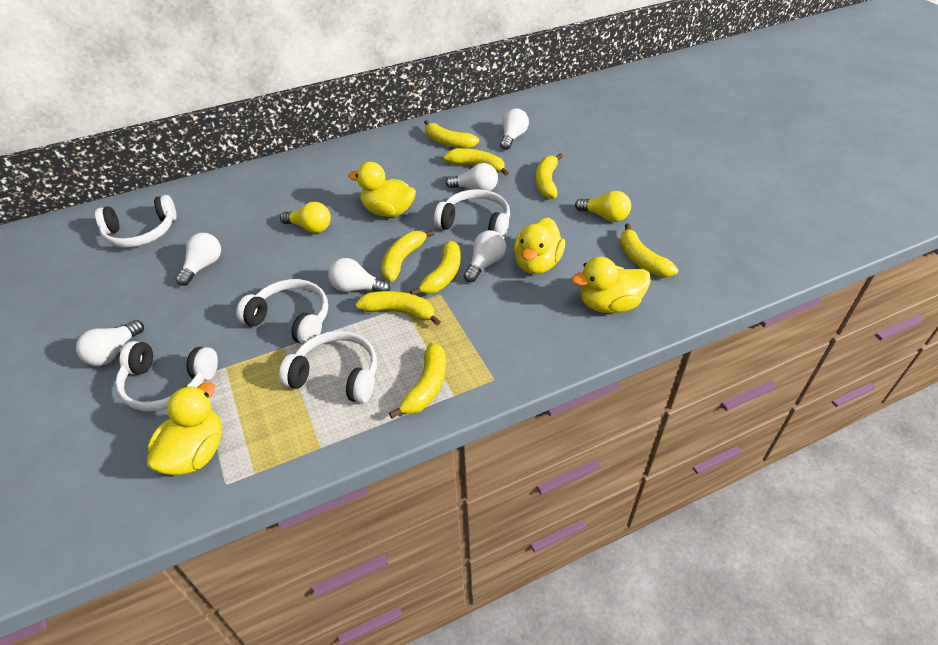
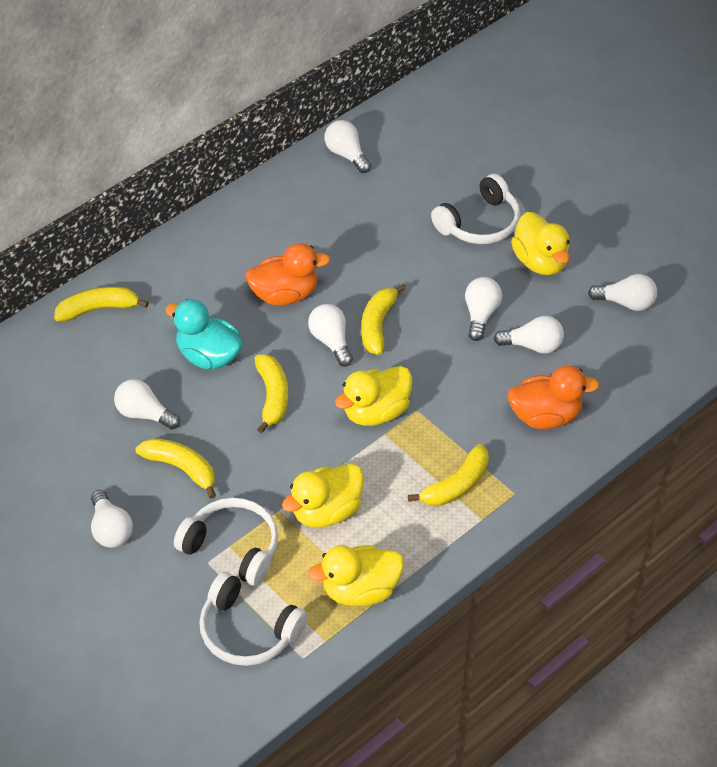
orange duck: 0 -> 2
turquoise duck: 0 -> 1
white headphones: 5 -> 3
white light bulb: 6 -> 7
yellow banana: 8 -> 5
yellow light bulb: 2 -> 0

